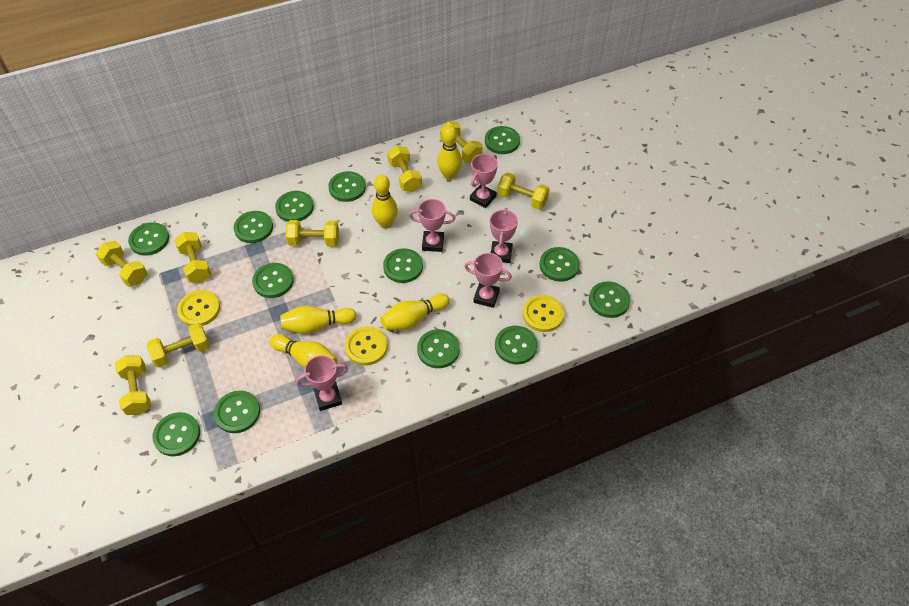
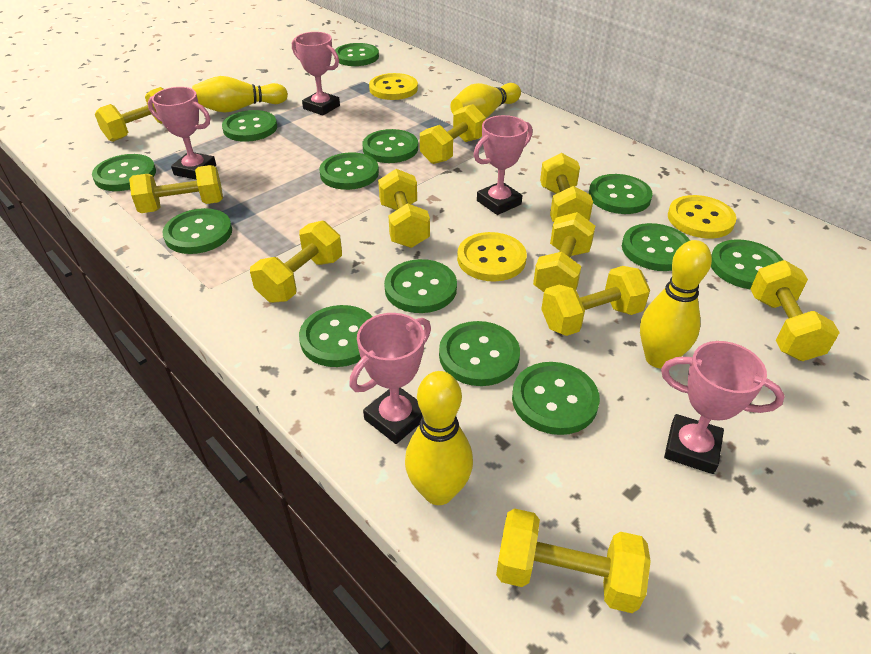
yellow bowling pin: 5 -> 4
yellow dumbbell: 8 -> 10

